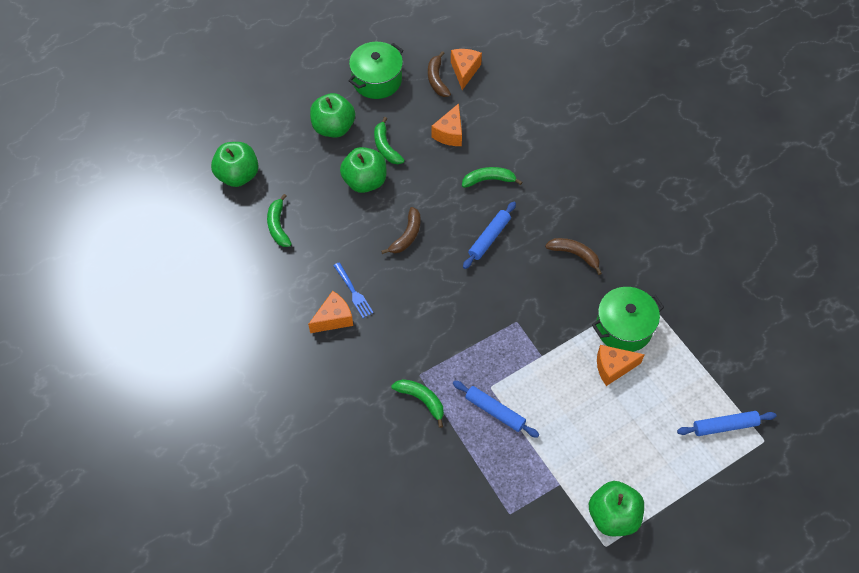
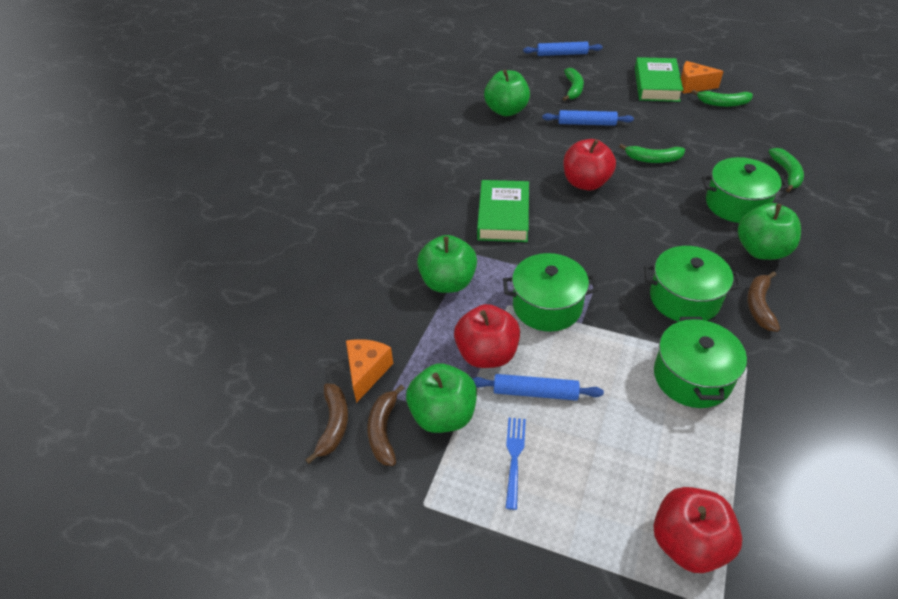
green book: 0 -> 2
green pot: 2 -> 4
orange cheese: 4 -> 2
red apple: 0 -> 3

